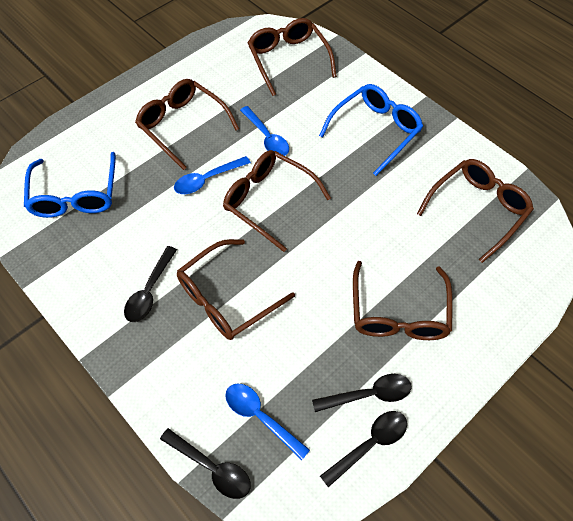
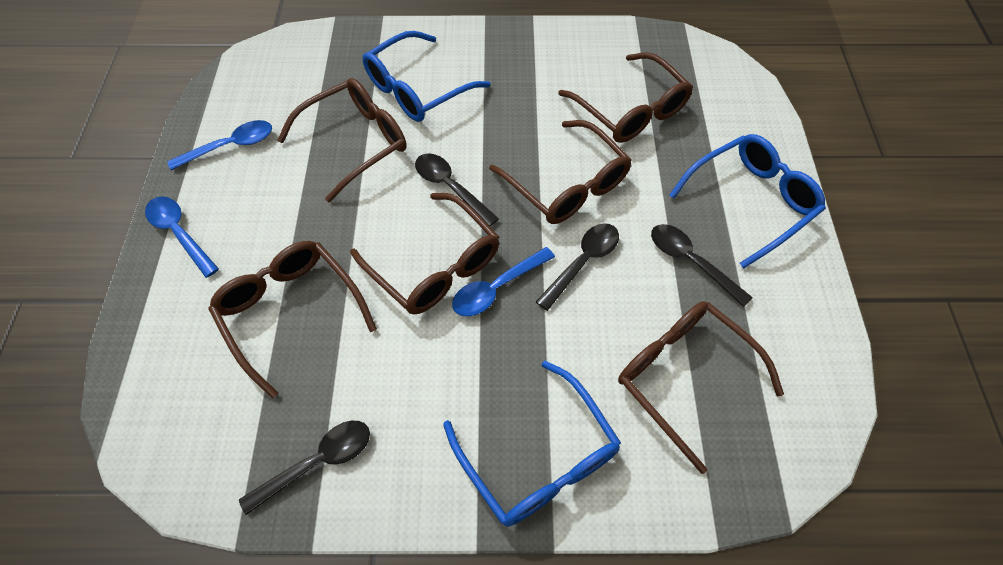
blue glasses: 2 -> 3

